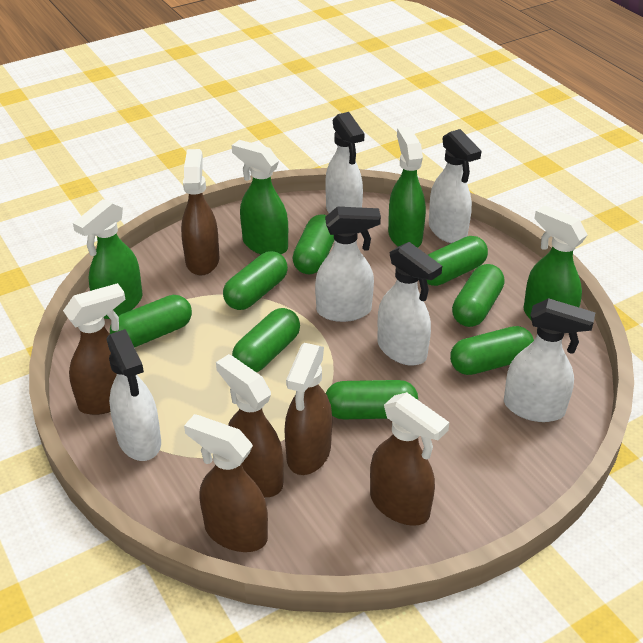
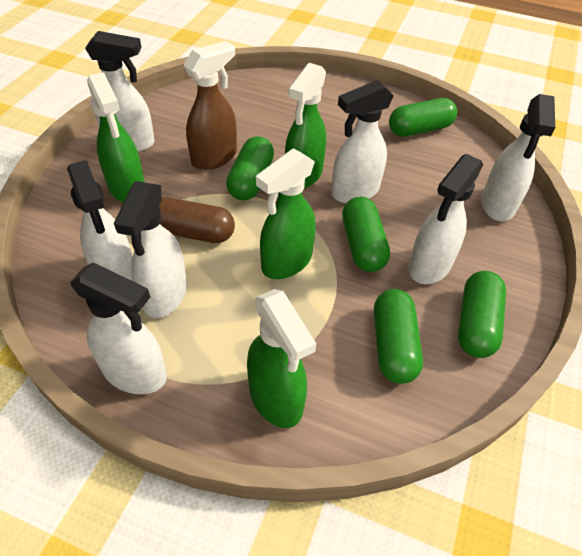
brown capsule: 0 -> 1
brown spray bottle: 6 -> 1
green capsule: 8 -> 5
white spray bottle: 6 -> 7

